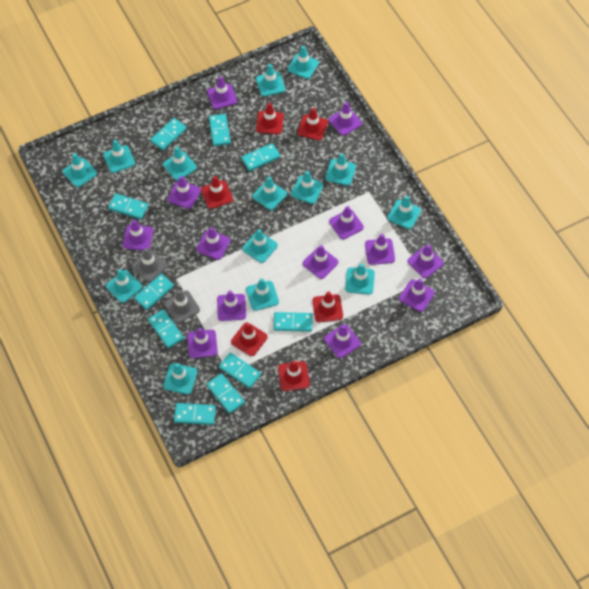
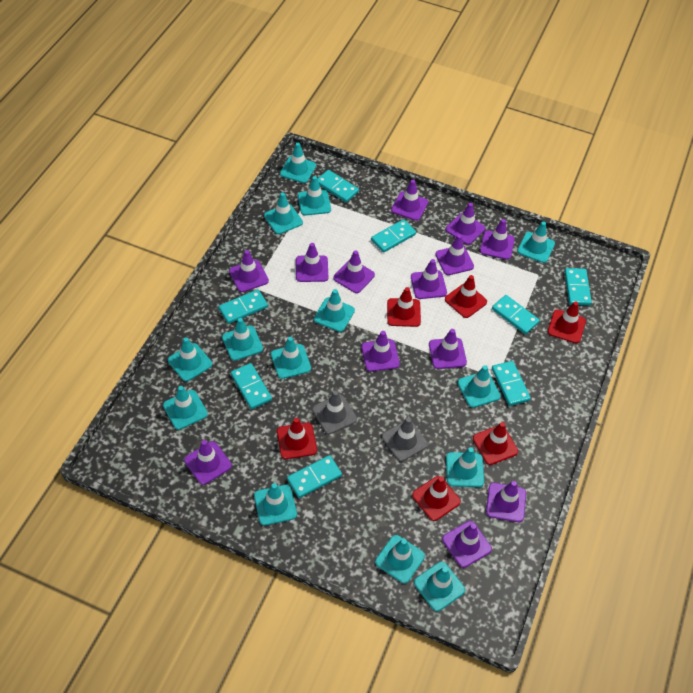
turquoise domino: 10 -> 8

